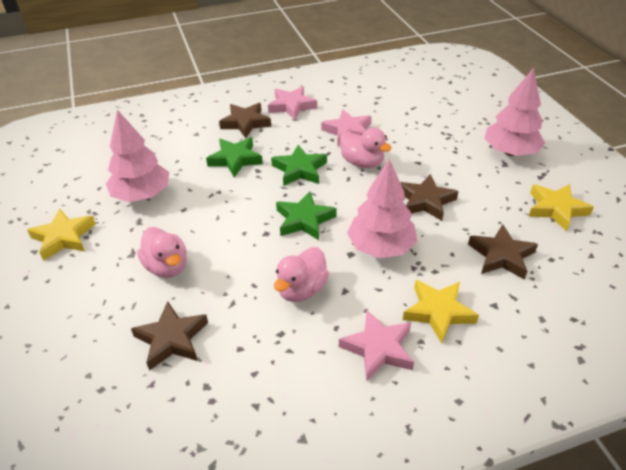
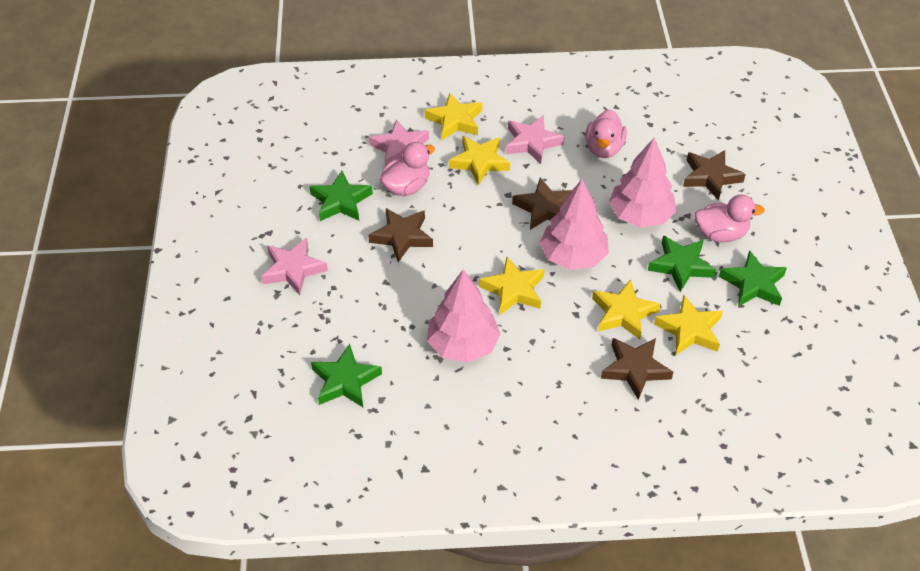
green star: 3 -> 4
yellow star: 3 -> 5

